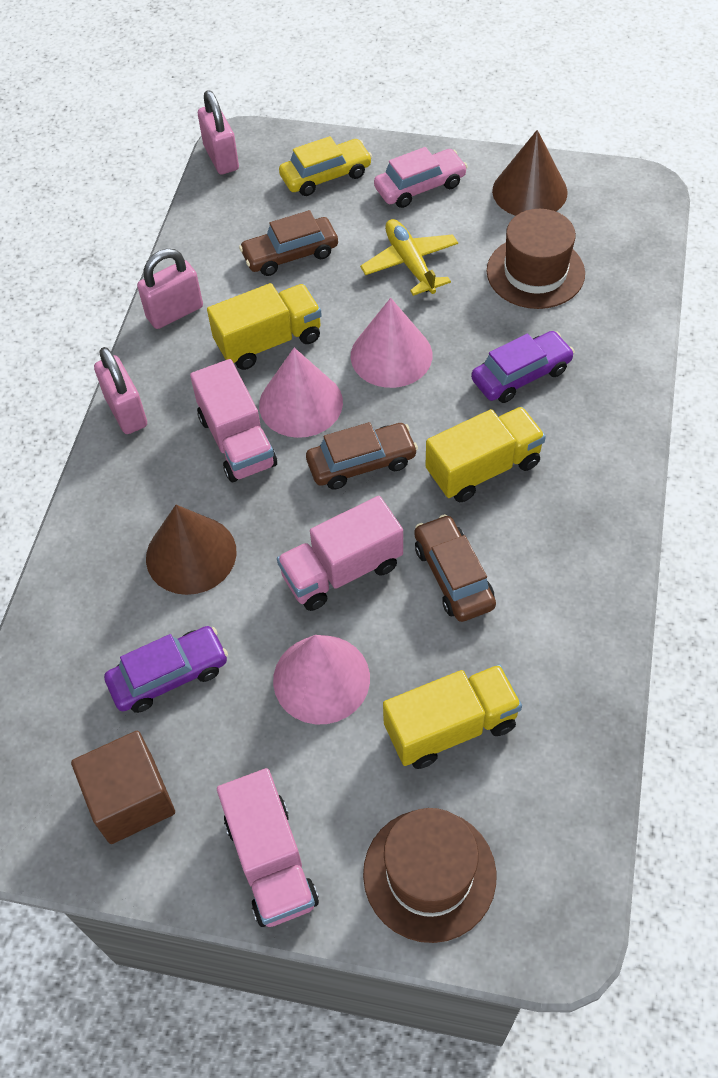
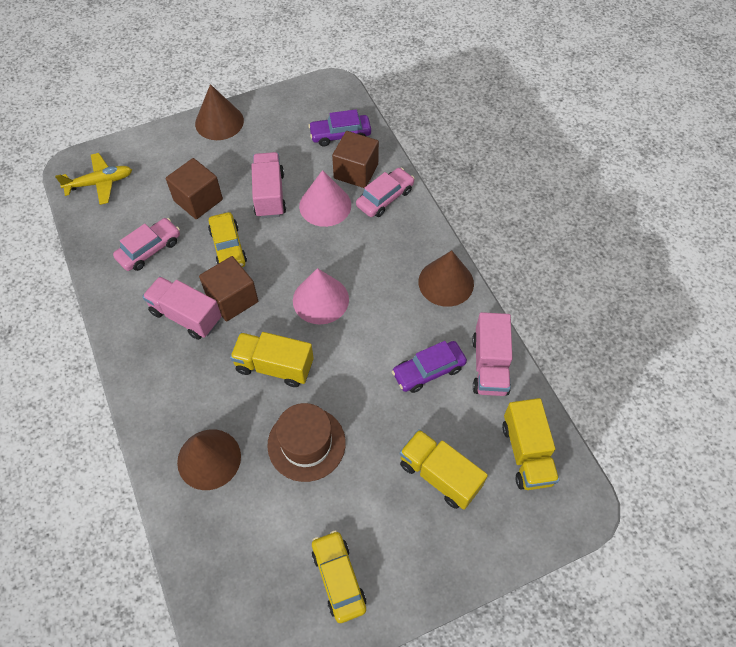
brown car: 3 -> 0
brown cone: 2 -> 3
brown cube: 1 -> 3
brown hat: 2 -> 1
pink car: 1 -> 2
pink cone: 3 -> 2
pink padlock: 3 -> 0
yellow car: 1 -> 2

